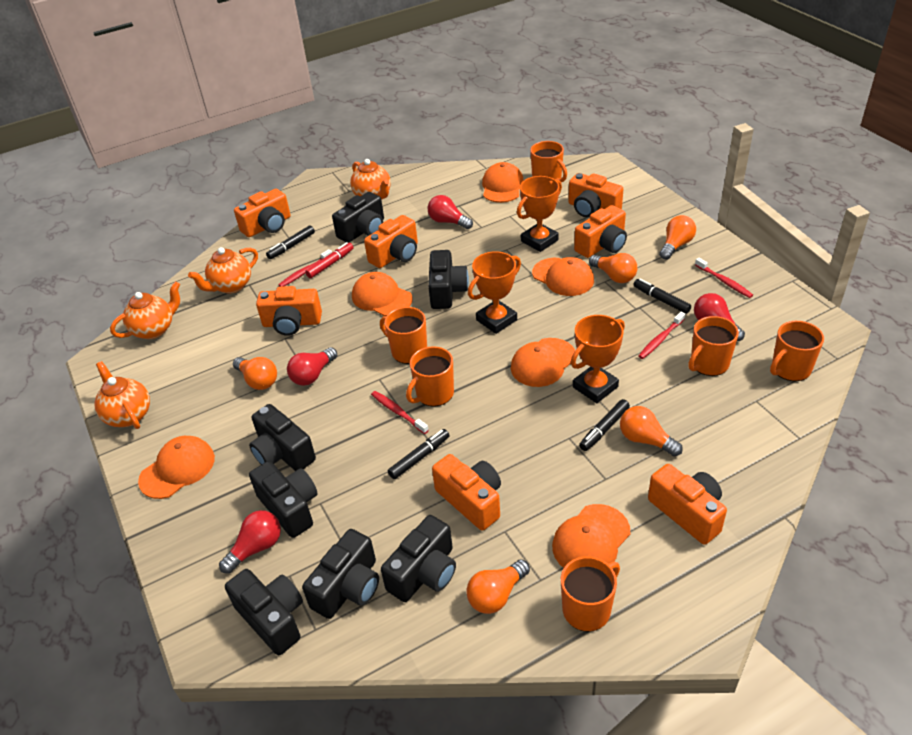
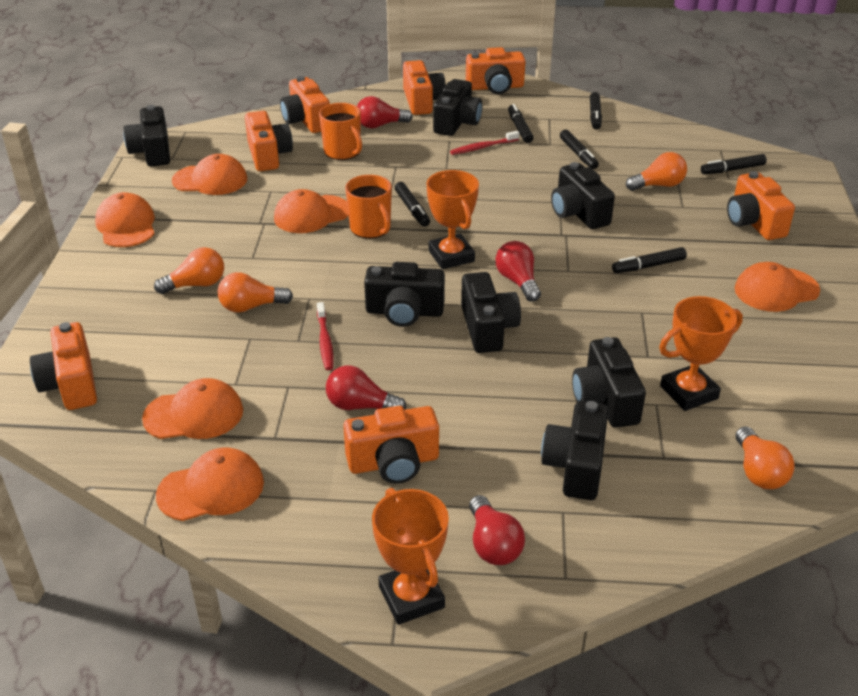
black marker: 4 -> 6
orange light bulb: 5 -> 4
orange mug: 6 -> 2
orange teapot: 4 -> 0
red marker: 1 -> 0
red toothbrush: 4 -> 2

